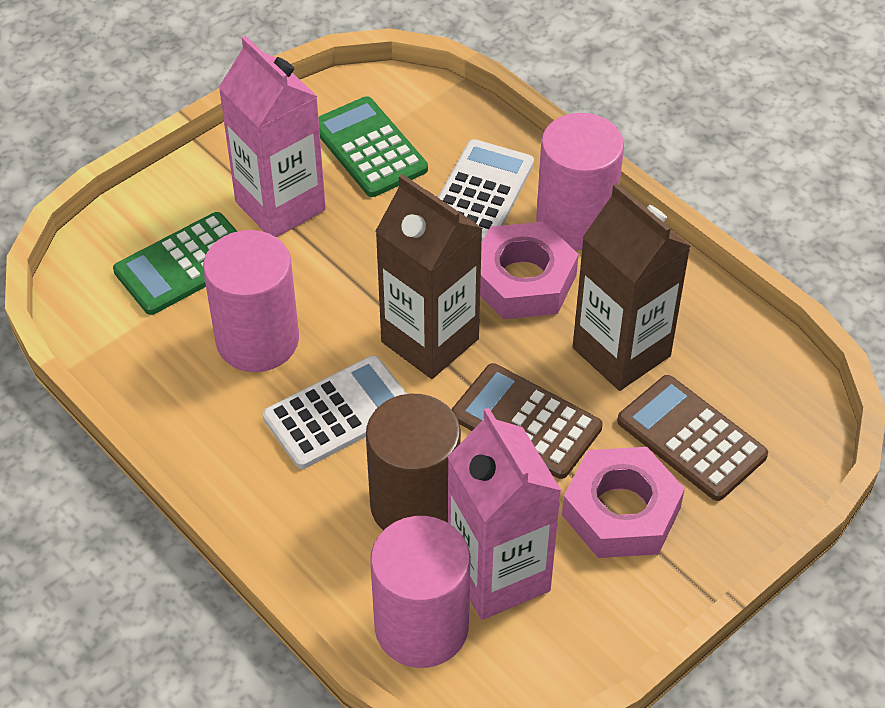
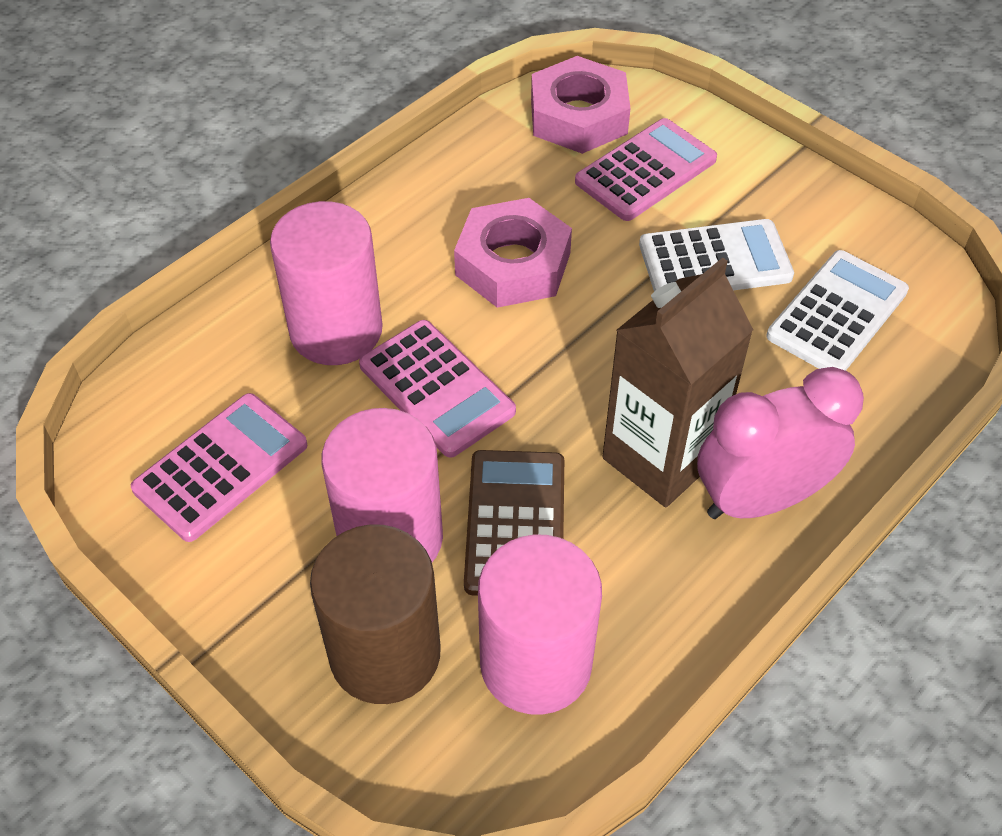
brown calculator: 2 -> 1
brown carton: 2 -> 1
green calculator: 2 -> 0
pink calculator: 0 -> 3
pink carton: 2 -> 0
pink clock: 0 -> 1

